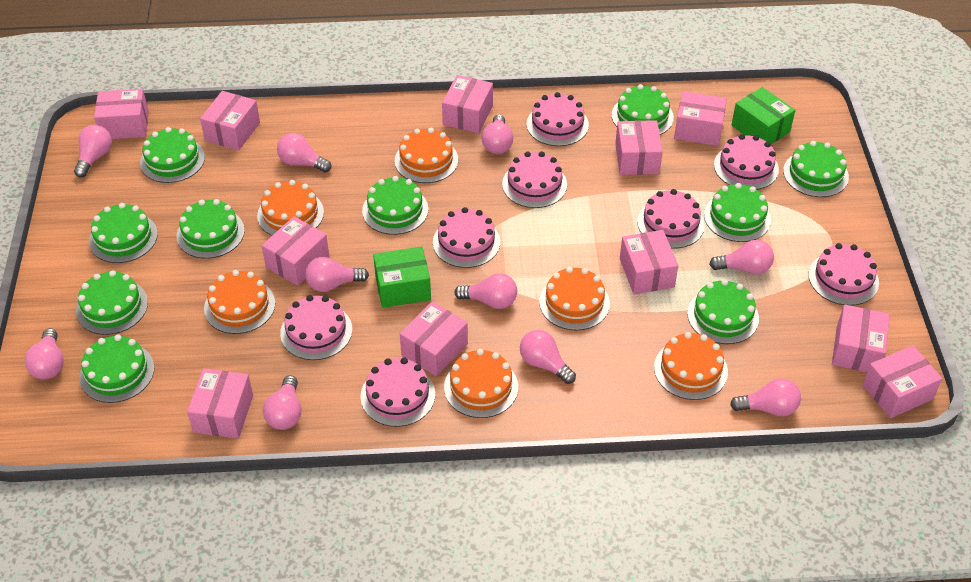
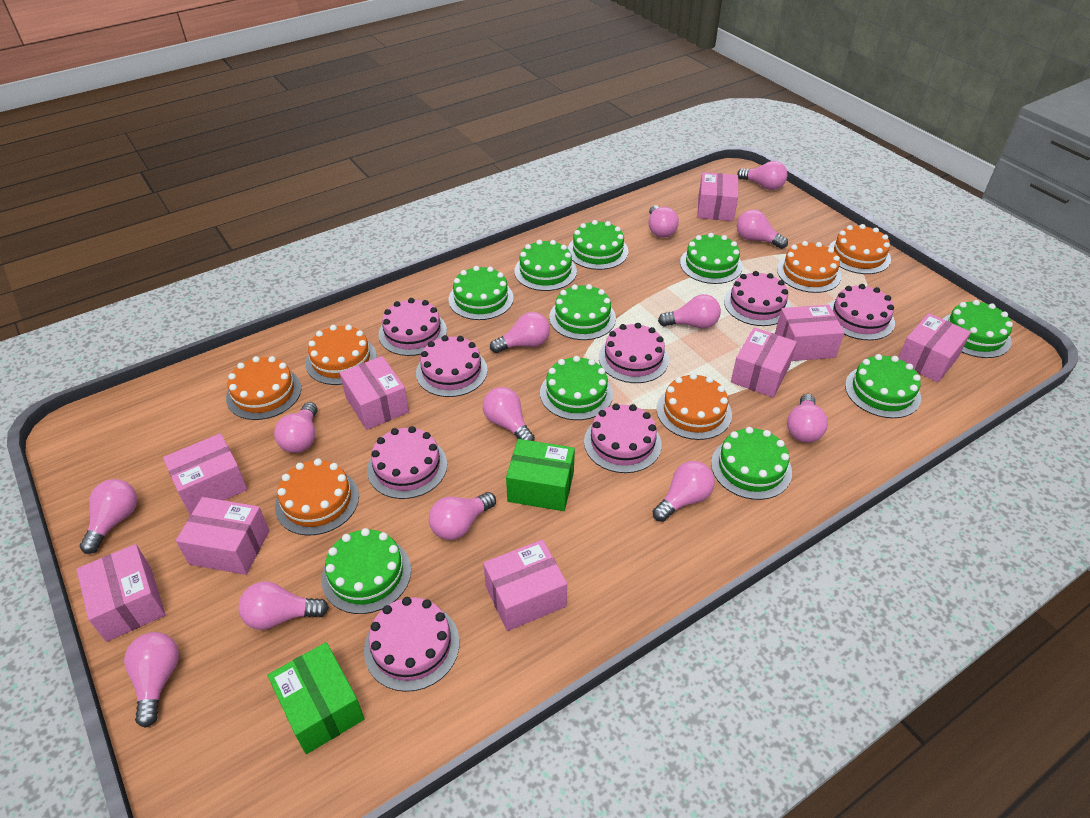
pink box: 11 -> 9
pink light bulb: 10 -> 13

